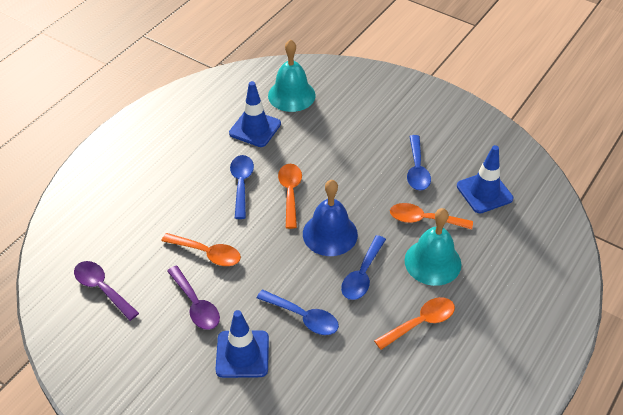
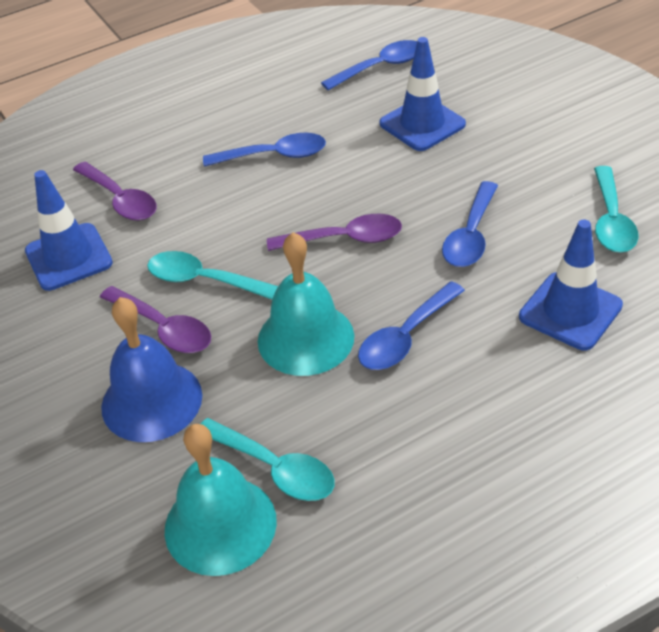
orange spoon: 4 -> 0
purple spoon: 2 -> 3
turquoise spoon: 0 -> 3

